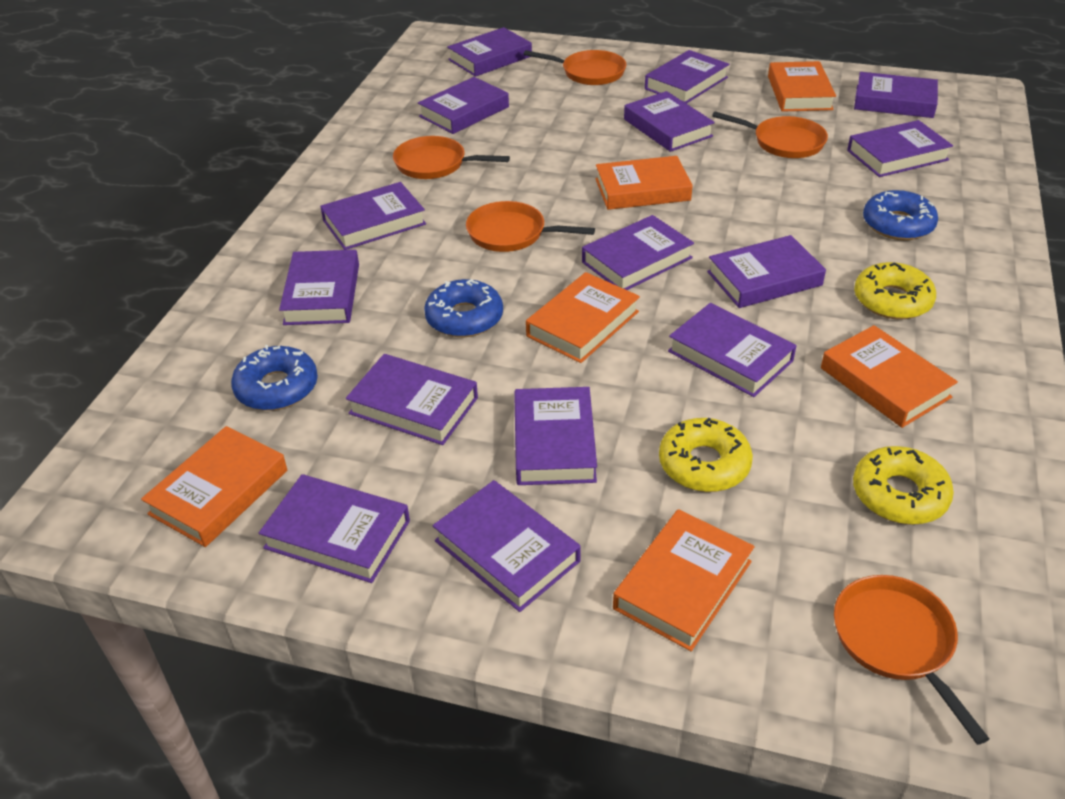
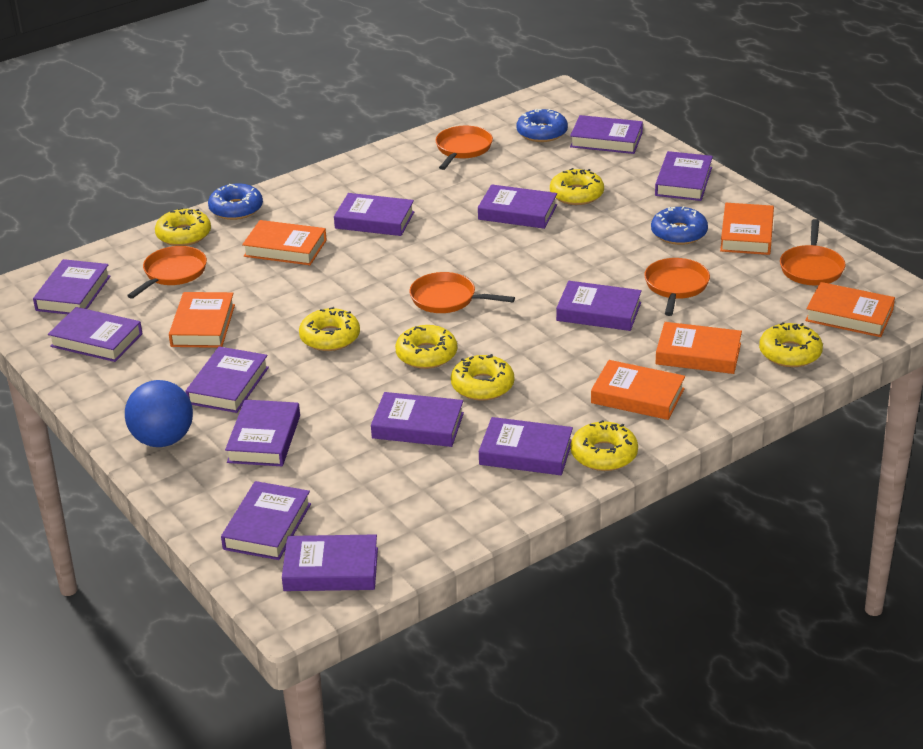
blue ball: 0 -> 1
purple book: 15 -> 13
yellow donut: 3 -> 7

